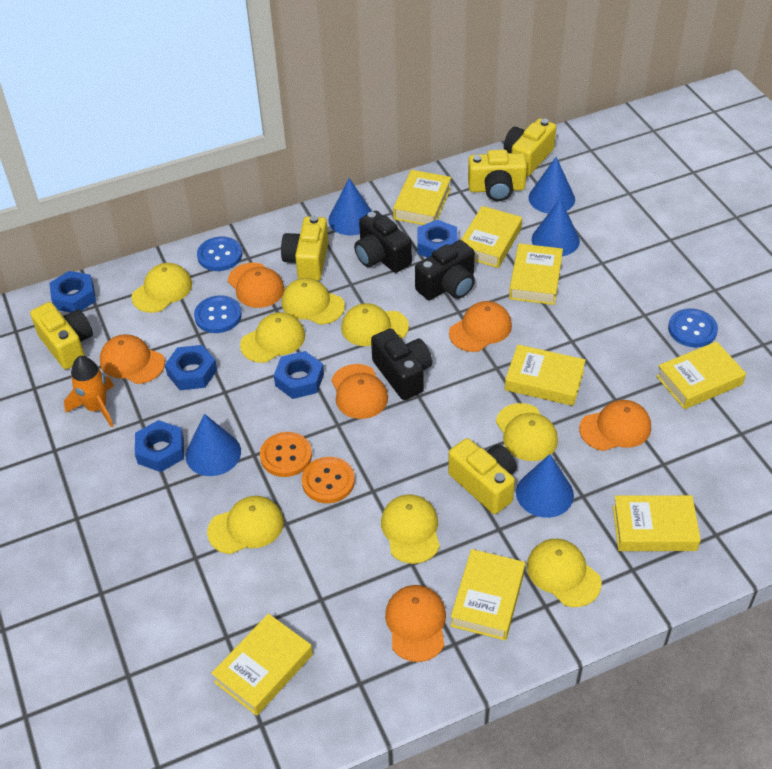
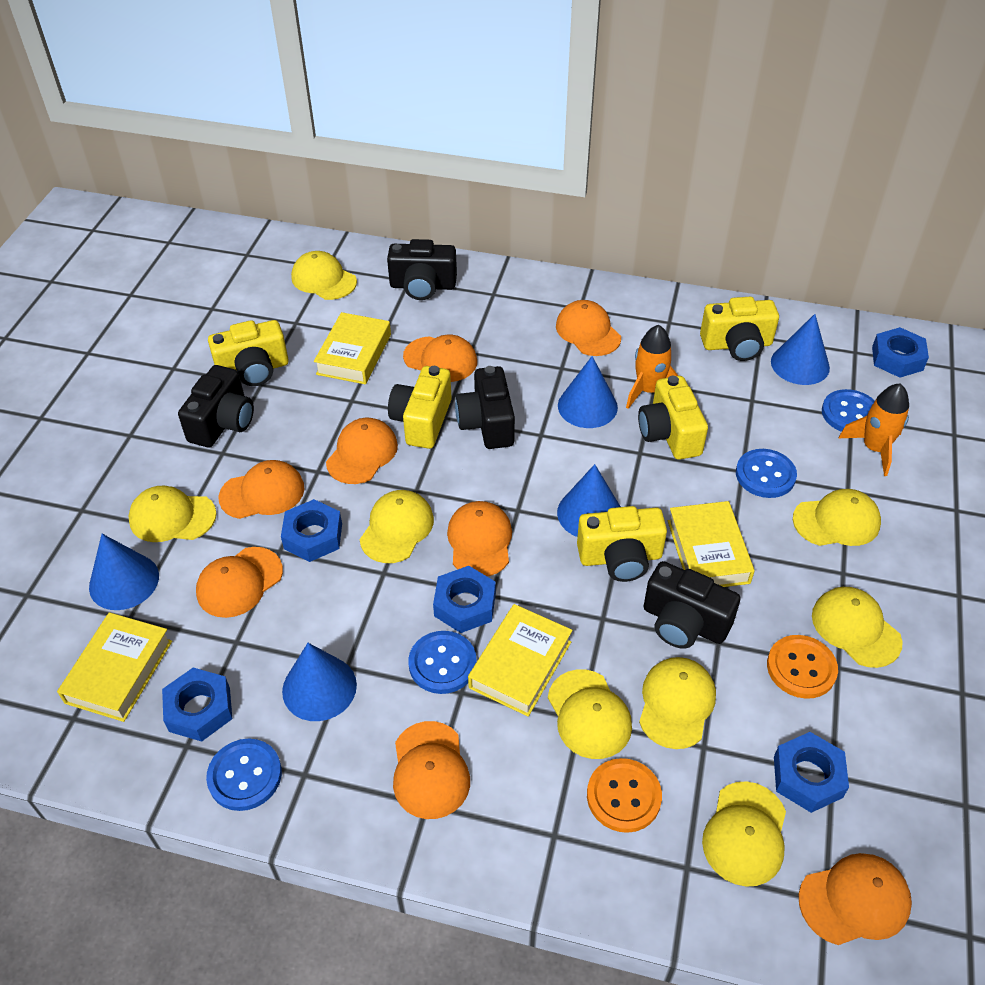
black camera: 3 -> 4
blue button: 3 -> 4
orange cap: 6 -> 8
orange rocket: 1 -> 2
yellow book: 8 -> 4

